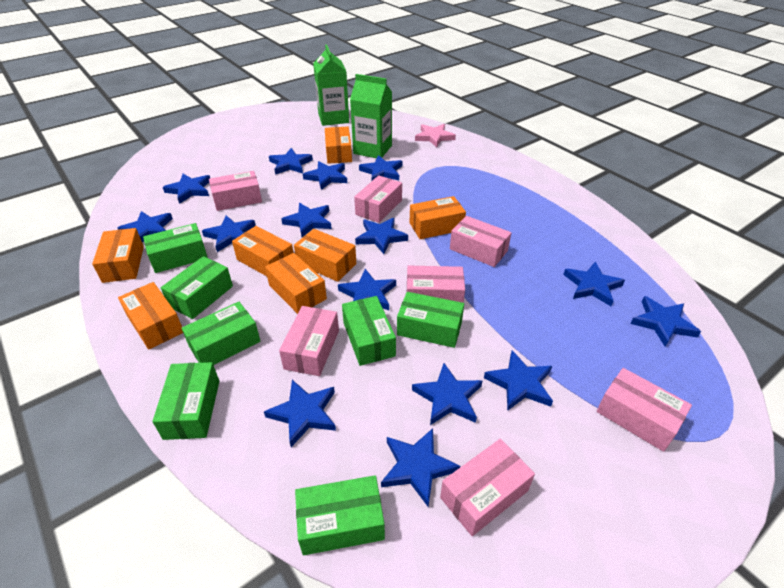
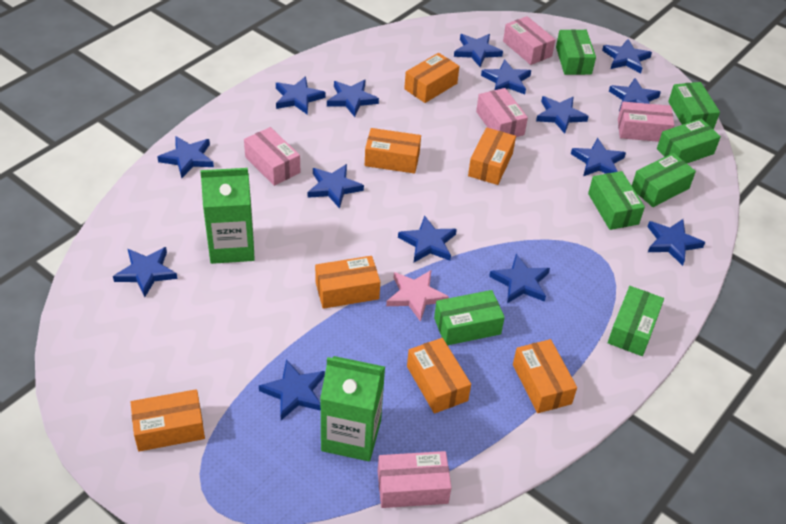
pink box: 7 -> 5

